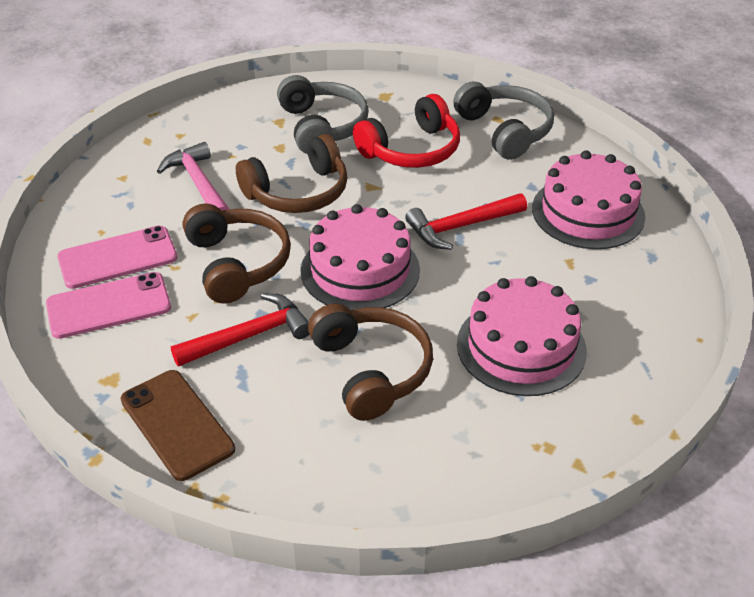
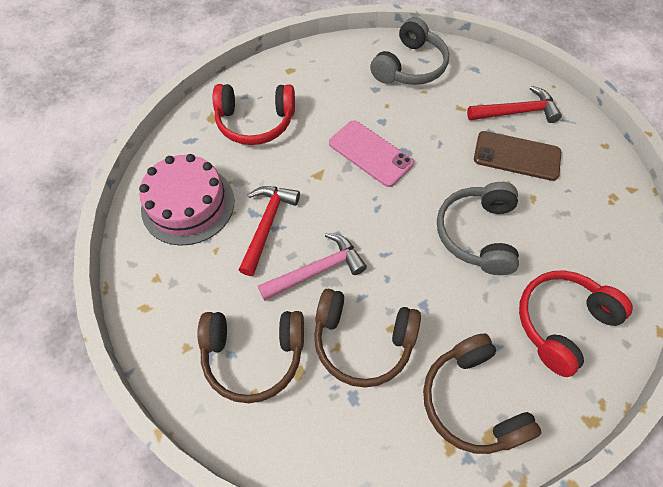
pink cake: 3 -> 1
pink phone: 2 -> 1
red headphones: 1 -> 2

